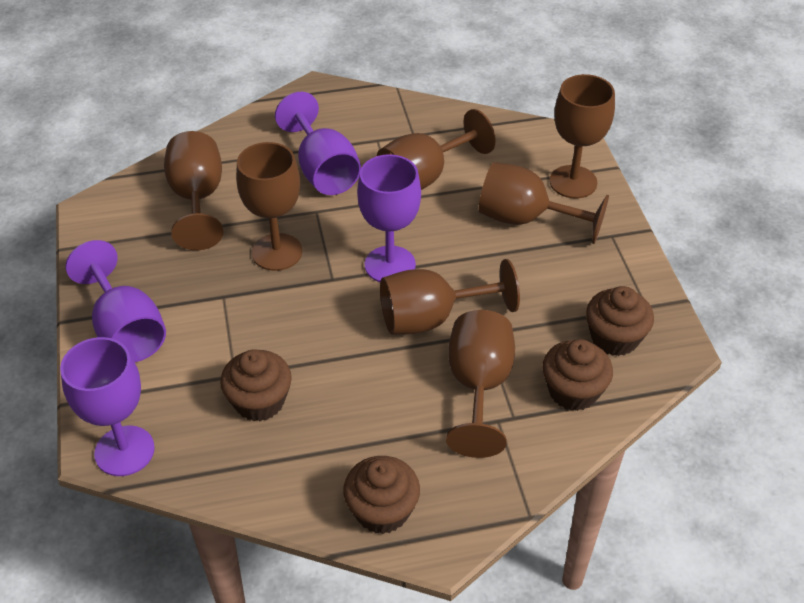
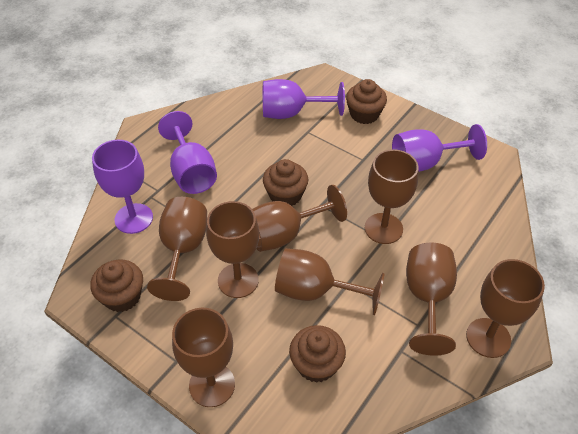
brown goblet: 7 -> 8

